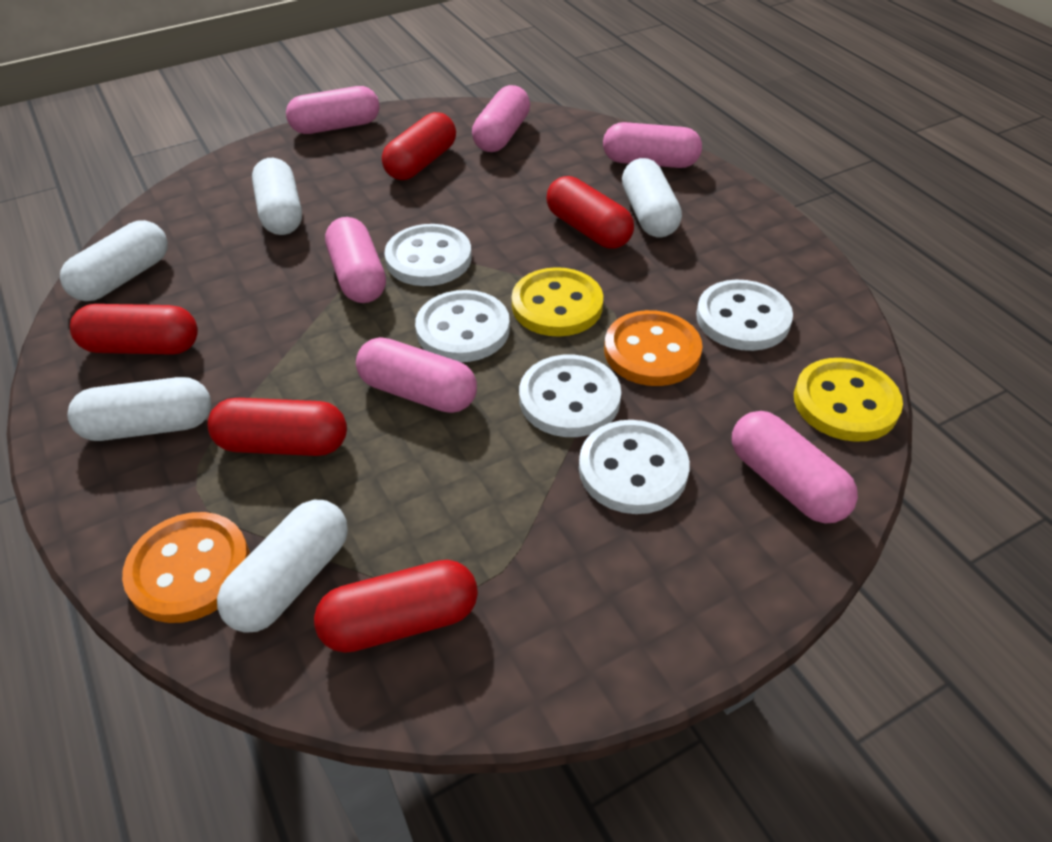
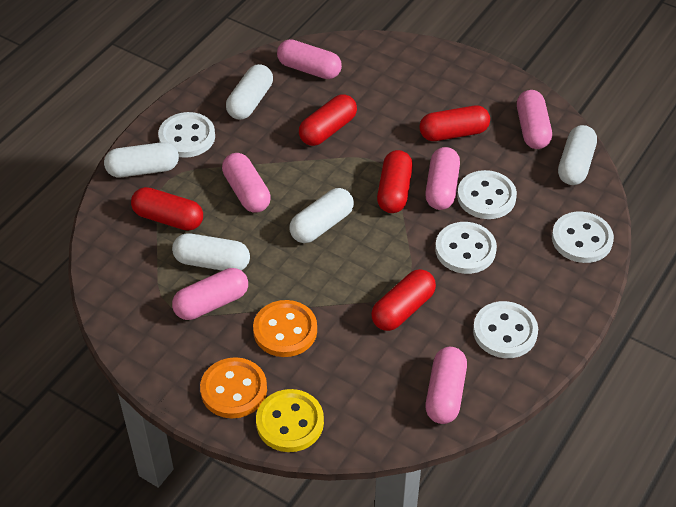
yellow button: 2 -> 1

